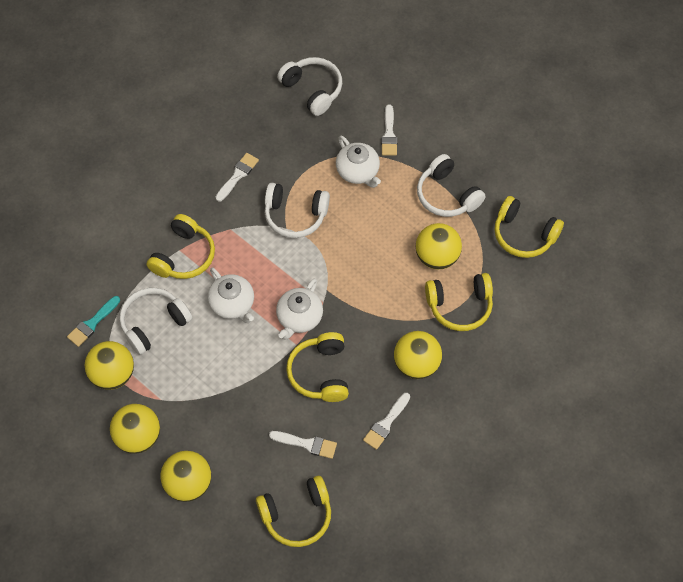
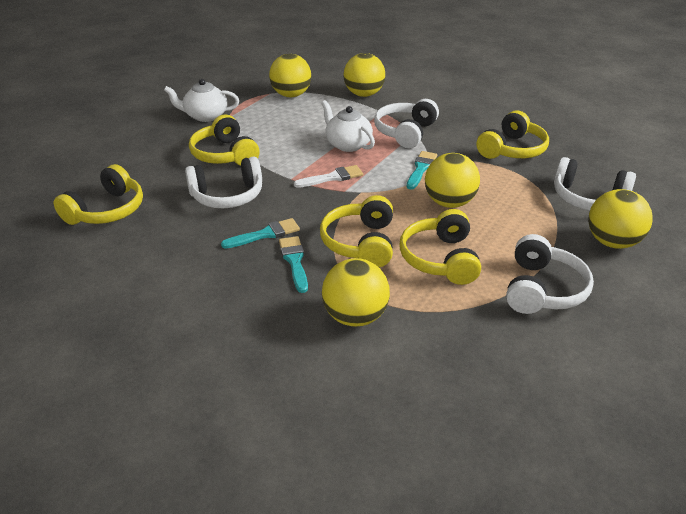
turquoise brush: 1 -> 3
white brush: 4 -> 1
white teapot: 3 -> 2

